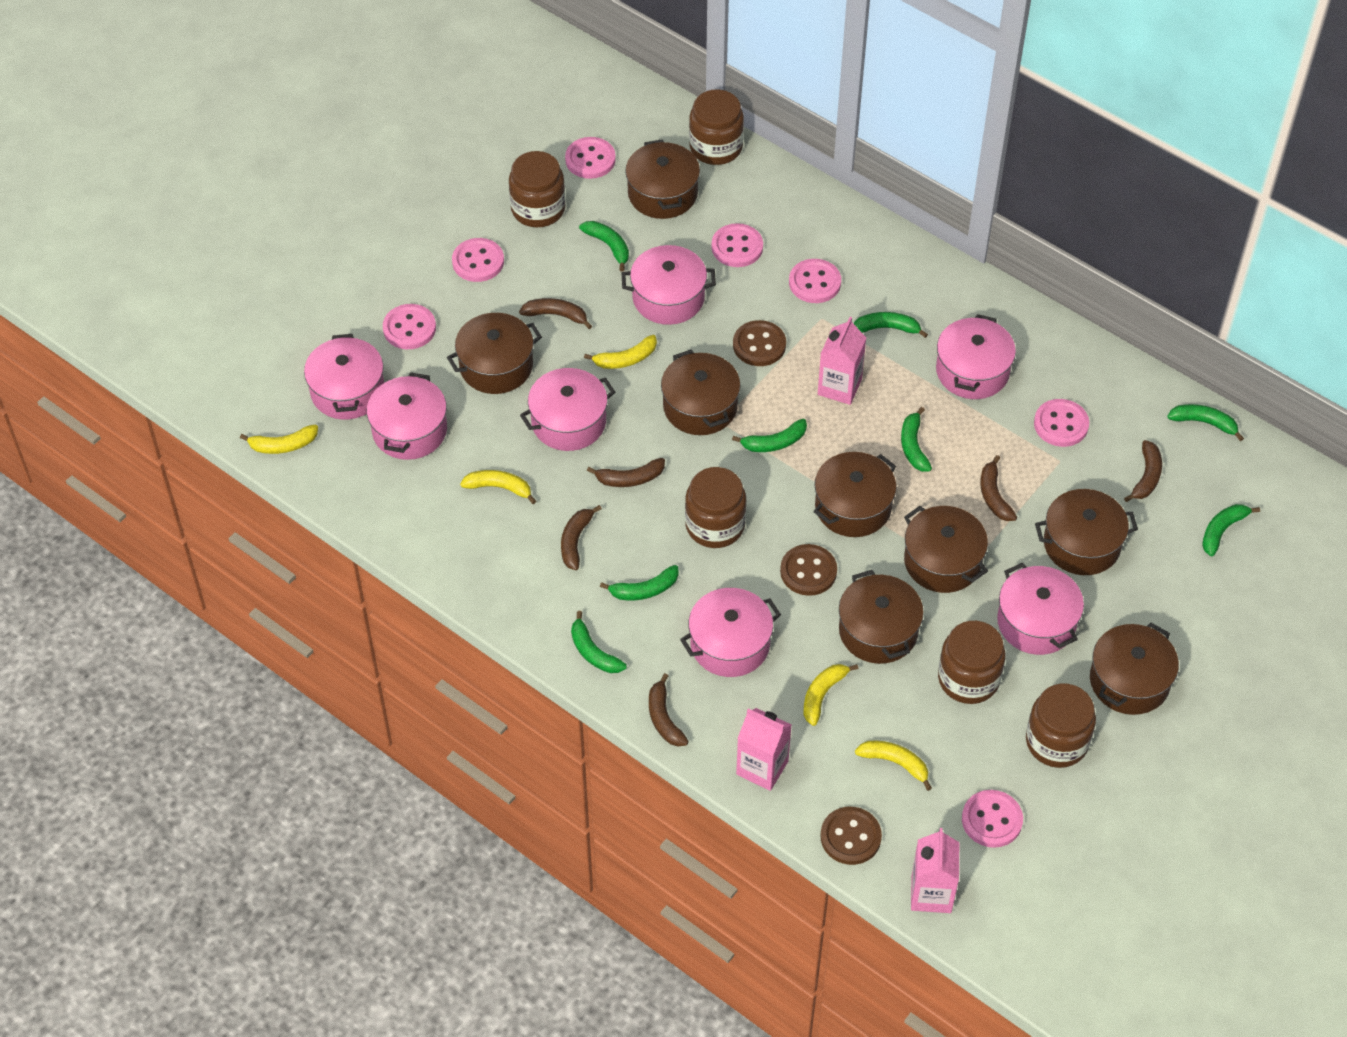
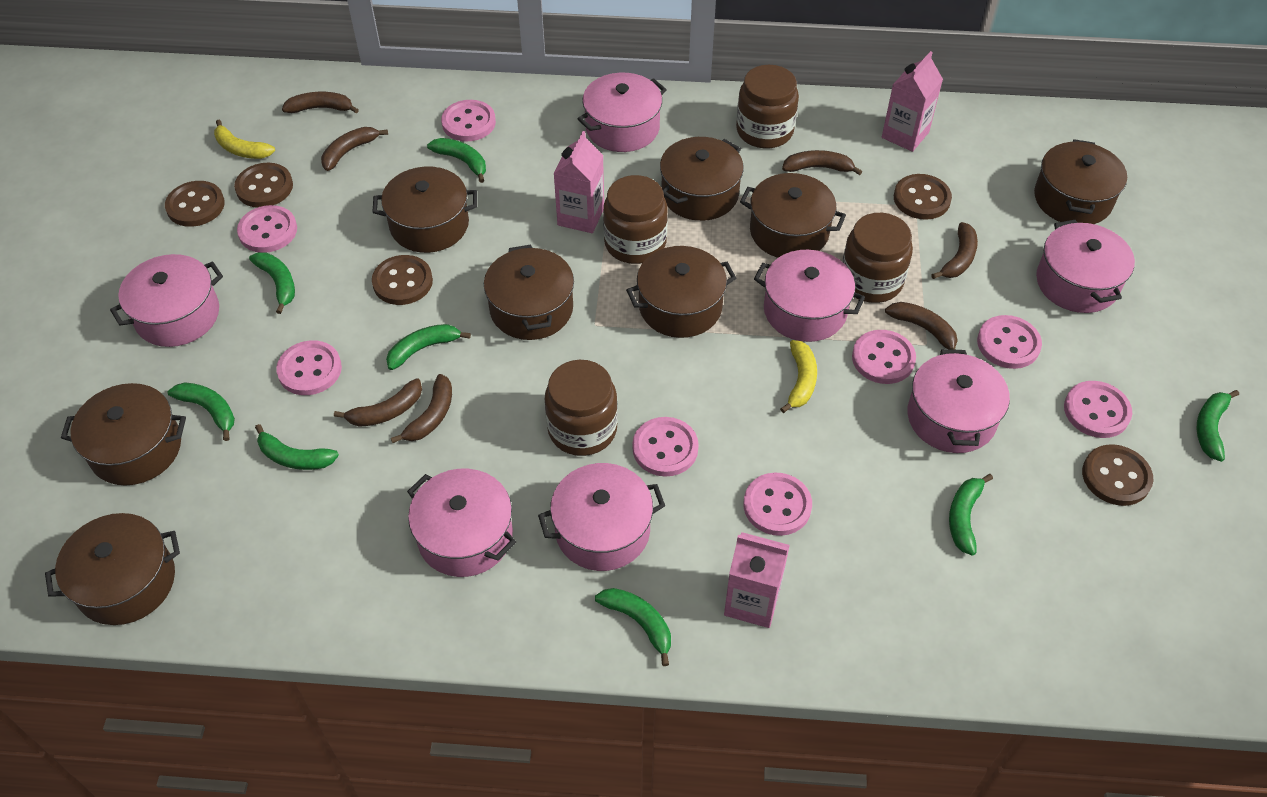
brown banana: 6 -> 7
brown button: 3 -> 5
brown jar: 5 -> 4
pink button: 7 -> 8
yellow banana: 5 -> 2

